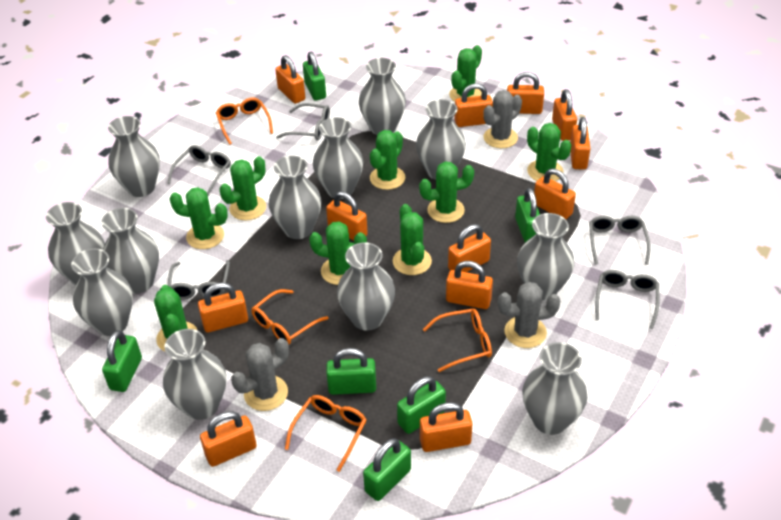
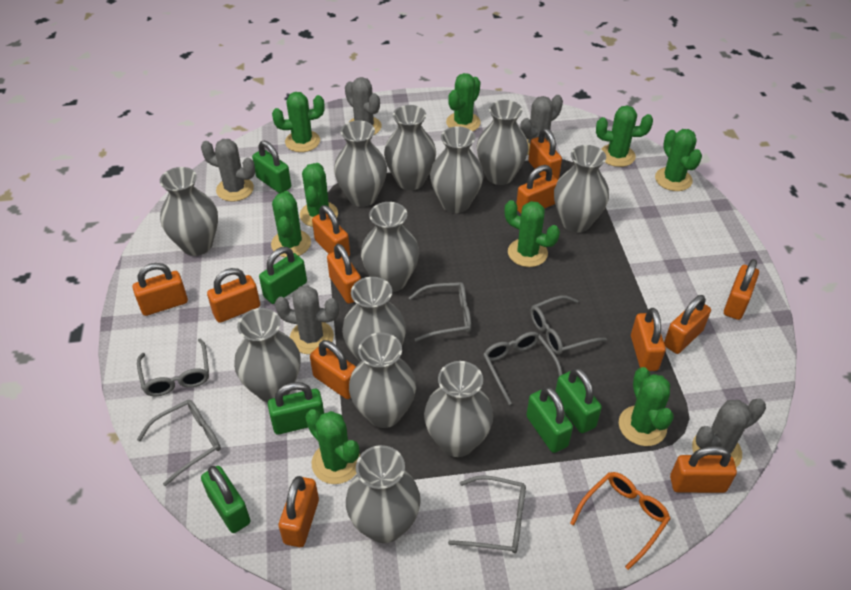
grey cactus: 3 -> 5
grey glasses: 5 -> 6
orange glasses: 4 -> 1

